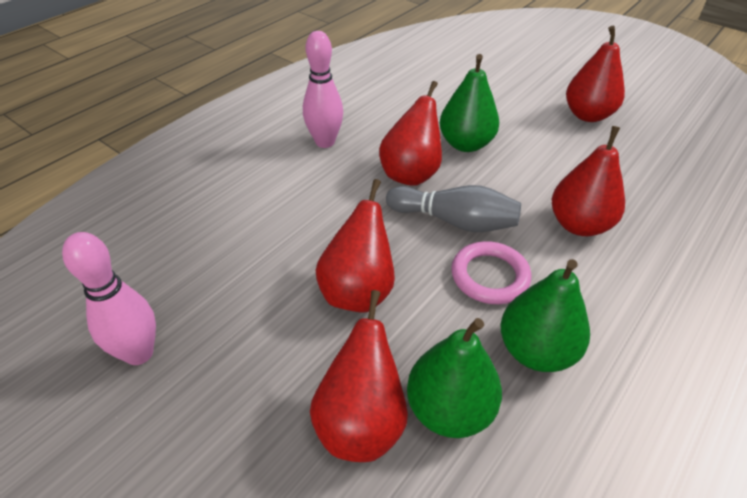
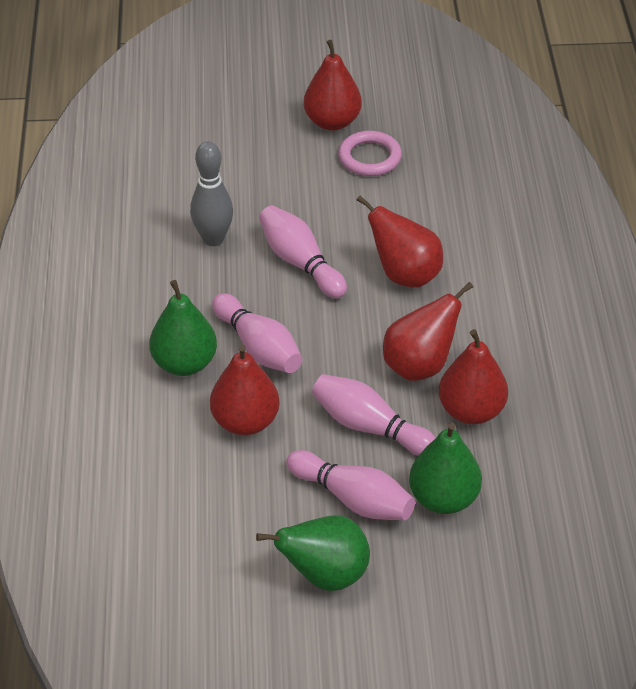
pink bowling pin: 2 -> 4

